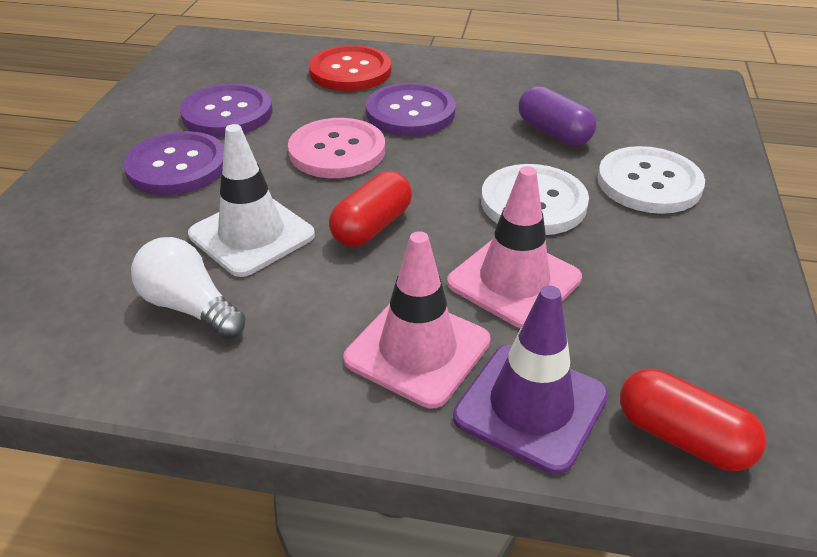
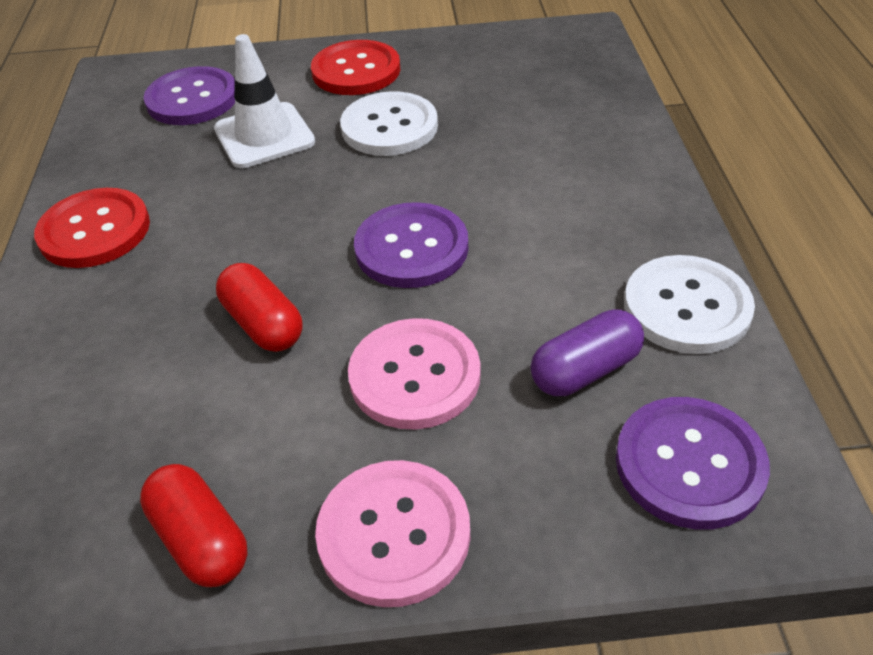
pink button: 1 -> 2
pink traffic cone: 2 -> 0
purple traffic cone: 1 -> 0
red button: 1 -> 2
white light bulb: 1 -> 0

